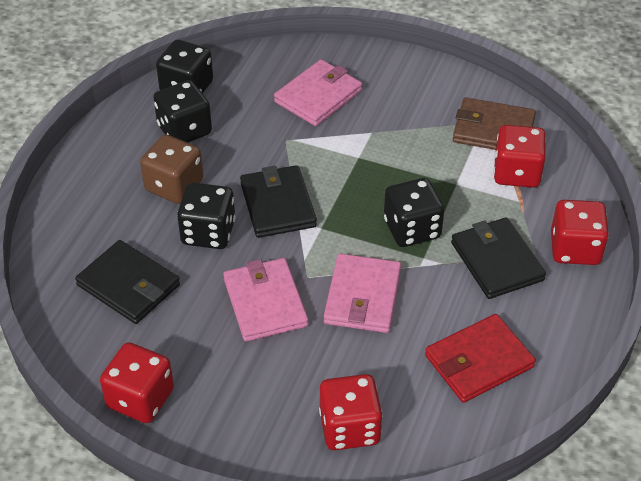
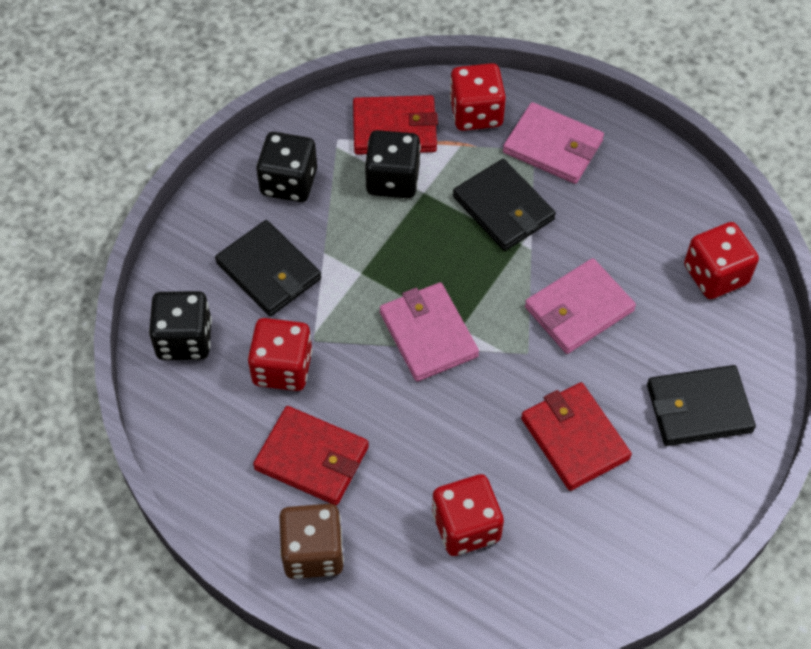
black dice: 4 -> 3
brown wallet: 1 -> 0
red wallet: 1 -> 3

